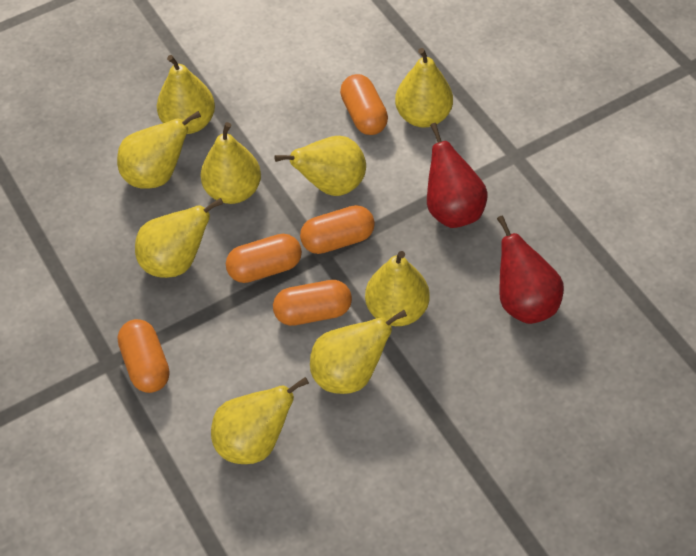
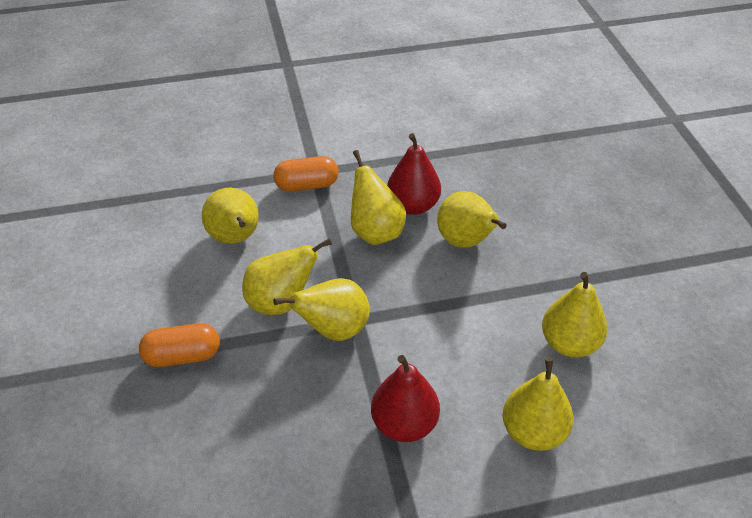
orange capsule: 5 -> 2
yellow pear: 9 -> 7

